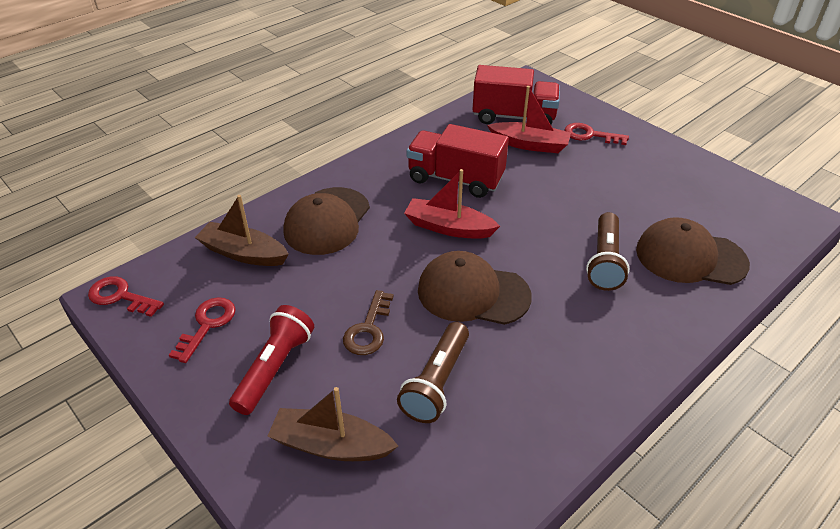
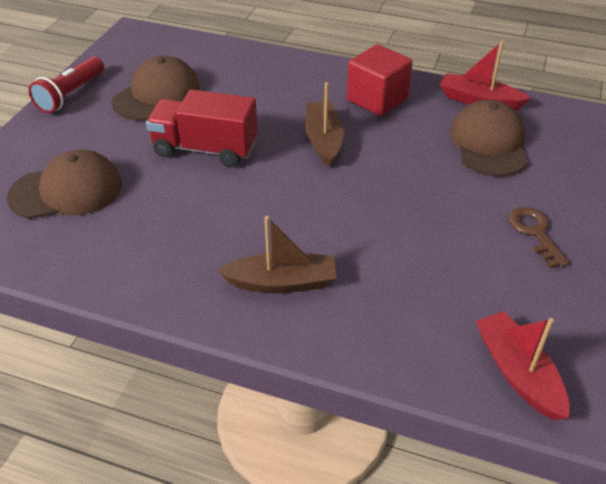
brown flashlight: 2 -> 0
red cube: 0 -> 1
red key: 3 -> 0
red truck: 2 -> 1

